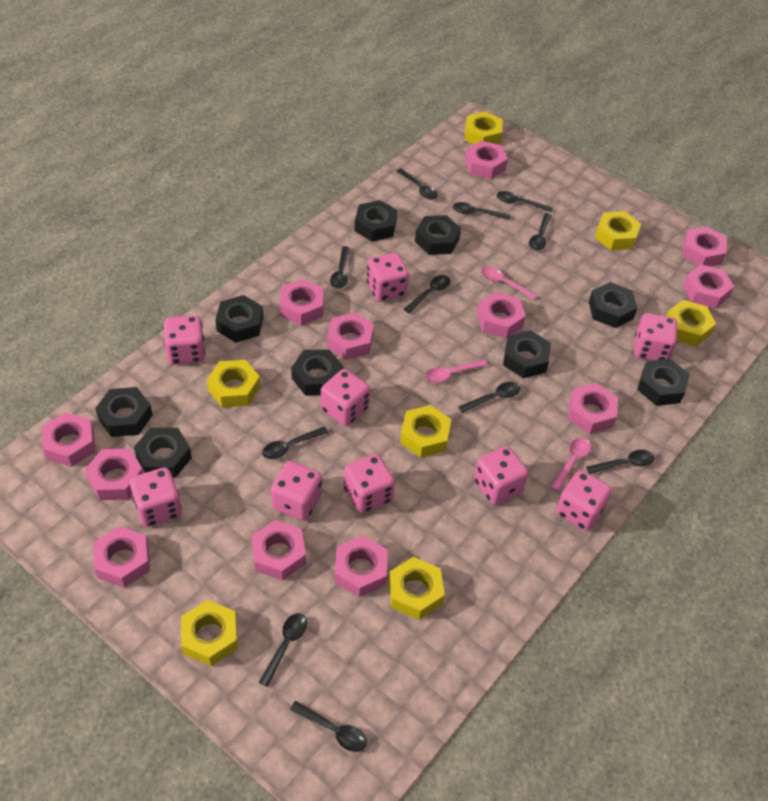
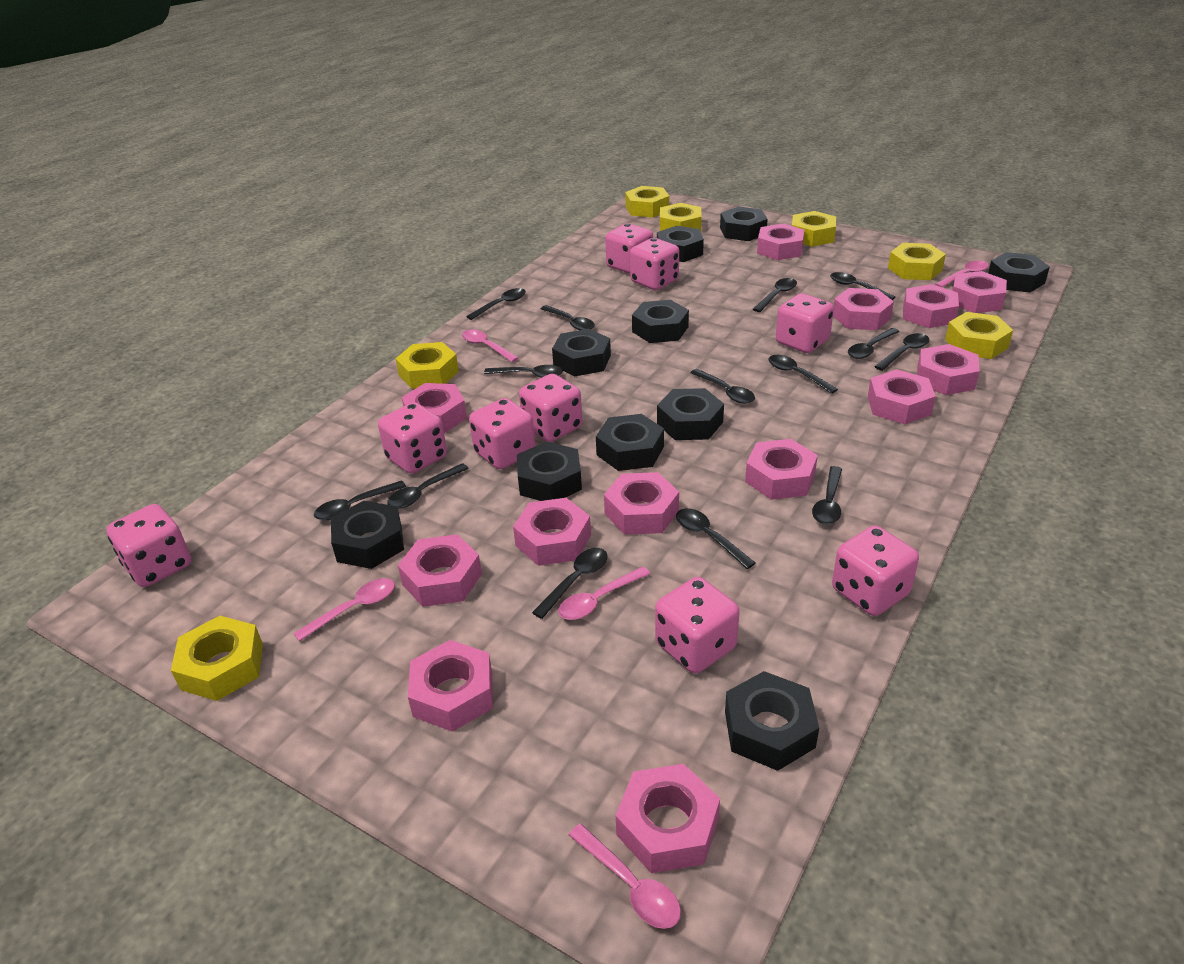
black nut: 9 -> 10
black spoon: 11 -> 14
pink nut: 12 -> 13
pink spoon: 3 -> 5

